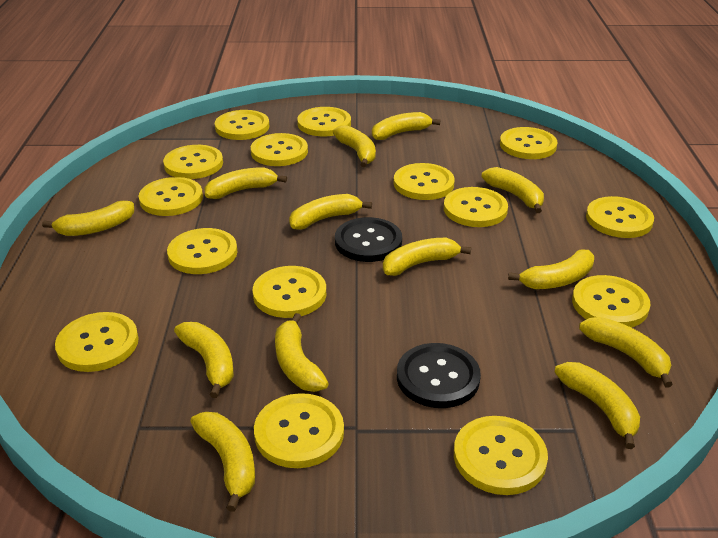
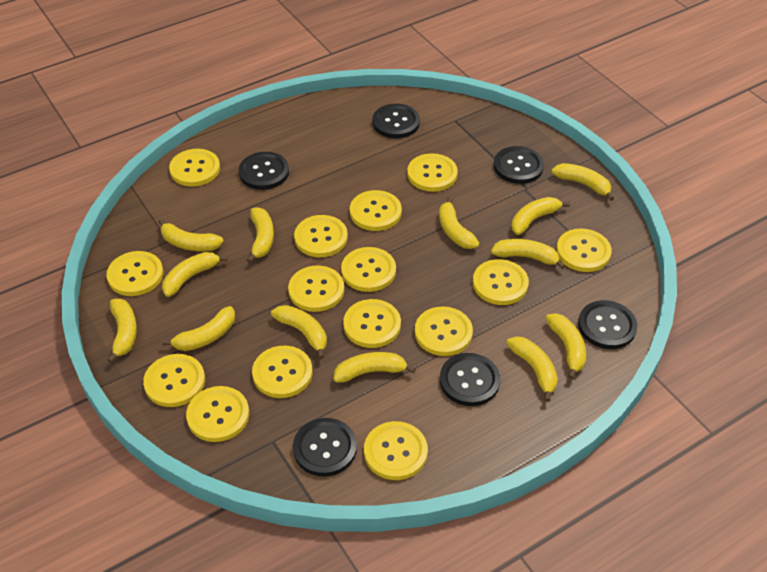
black button: 2 -> 6

